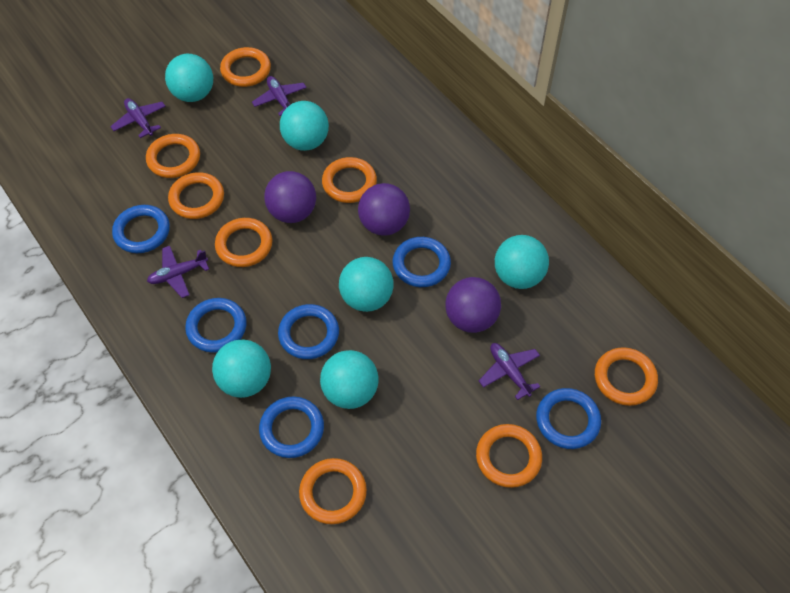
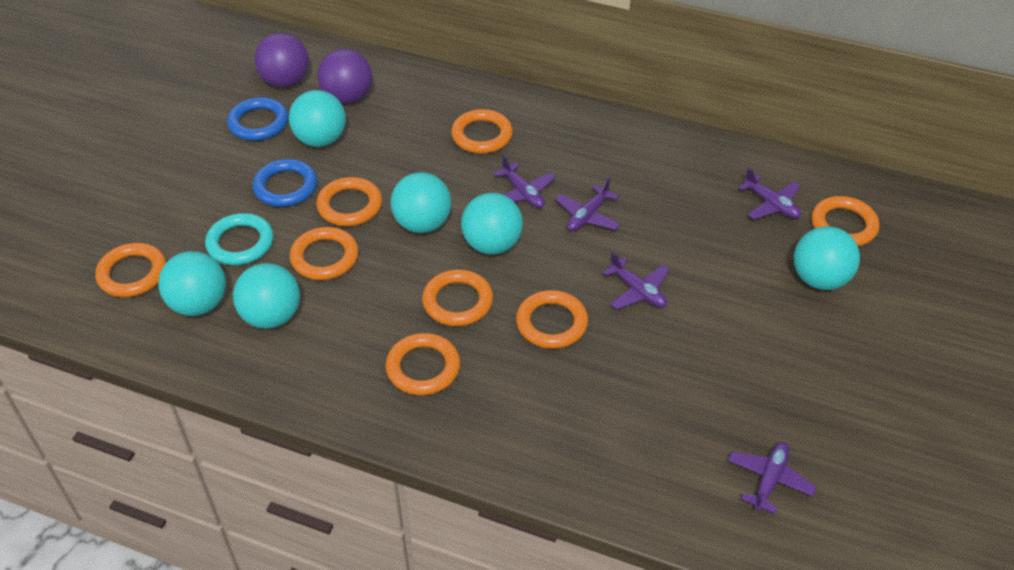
blue ring: 6 -> 2
purple ball: 3 -> 2
purple plane: 4 -> 5
turquoise ring: 0 -> 1

